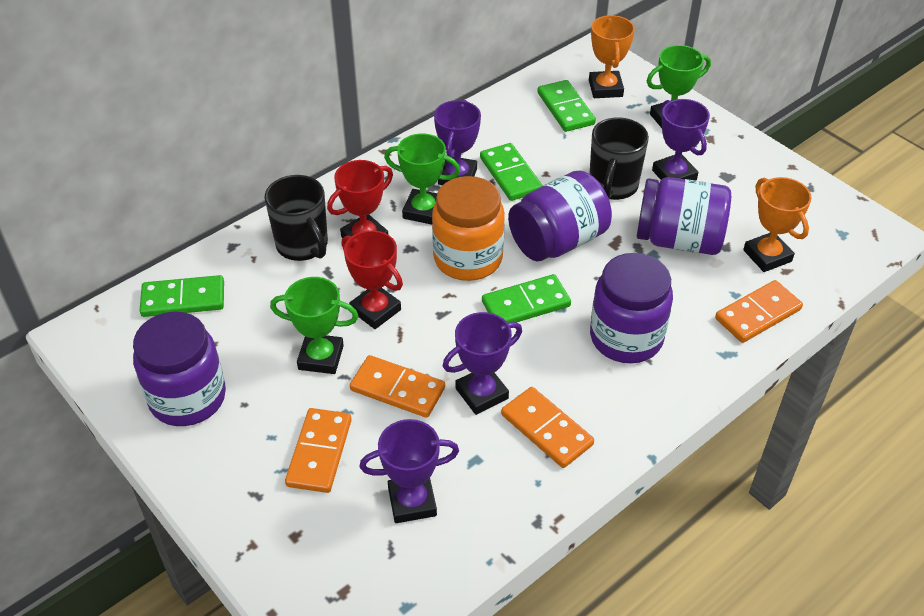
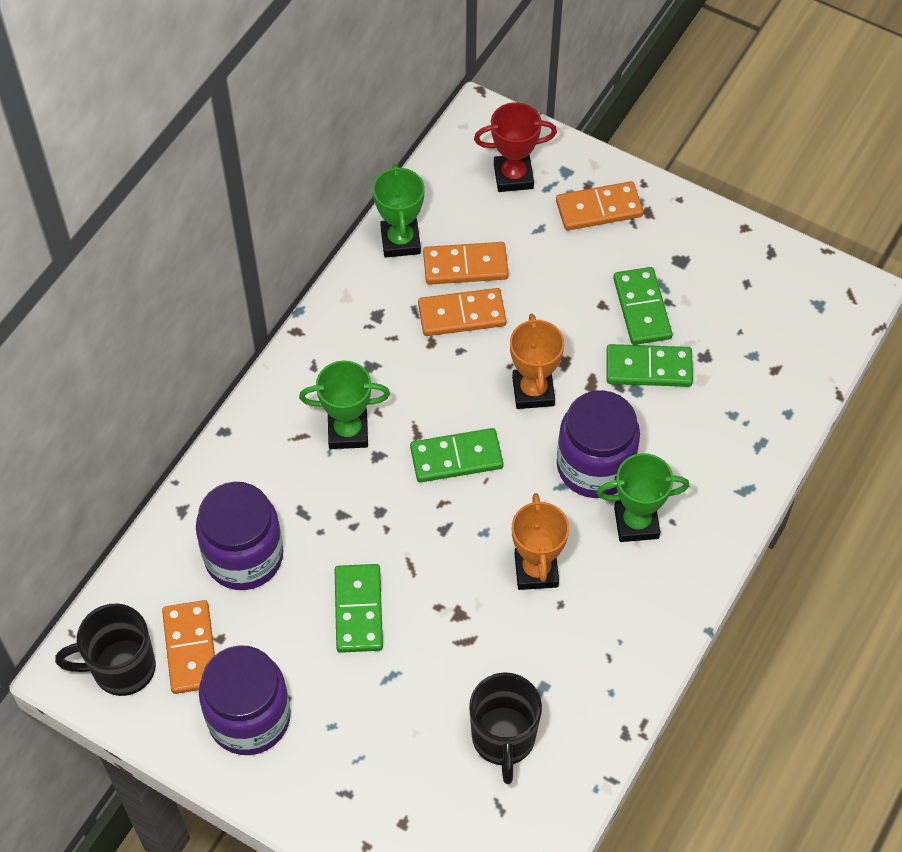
orange jar: 1 -> 0
purple jar: 4 -> 3
purple trophy: 4 -> 0
red trophy: 2 -> 1

